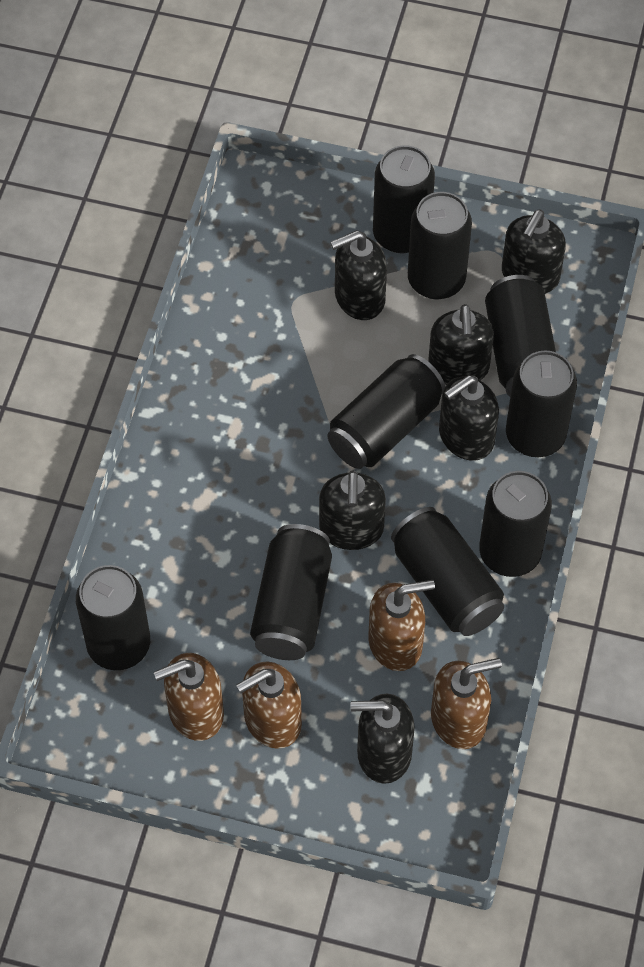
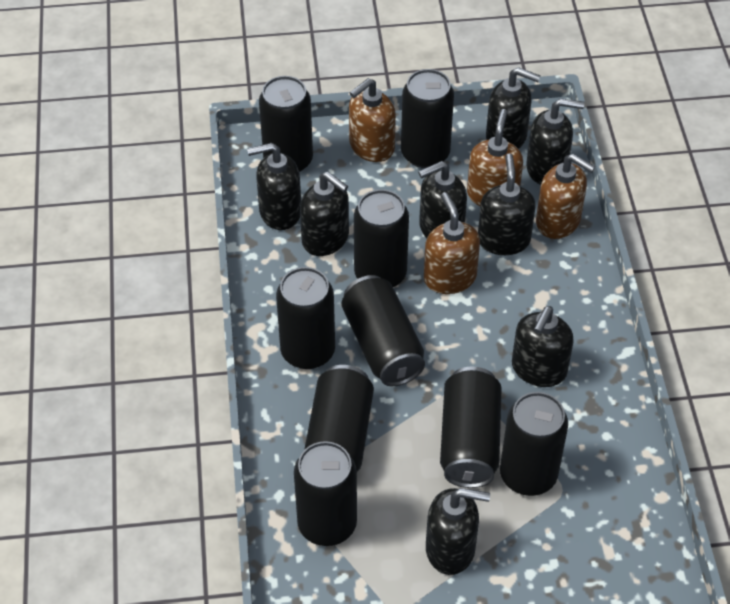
black soap dispenser: 6 -> 8

